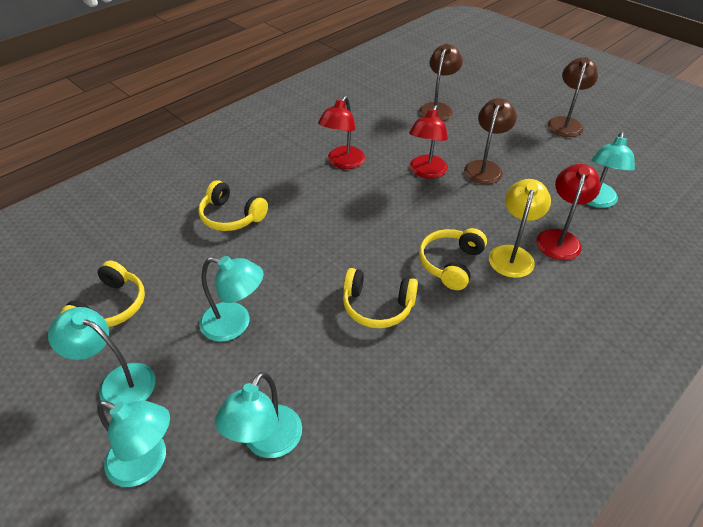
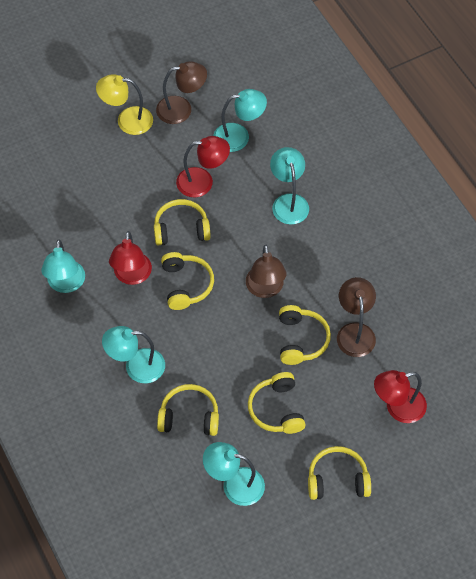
yellow headphones: 4 -> 6

